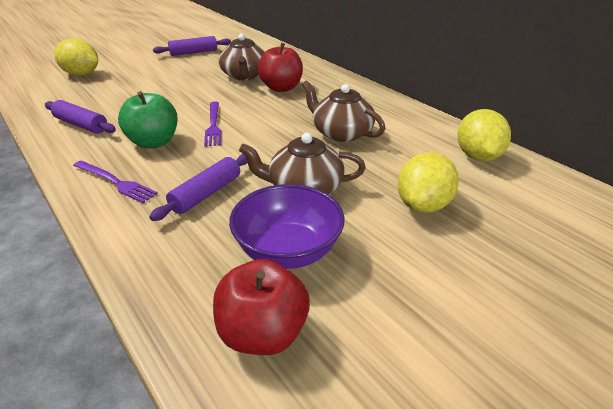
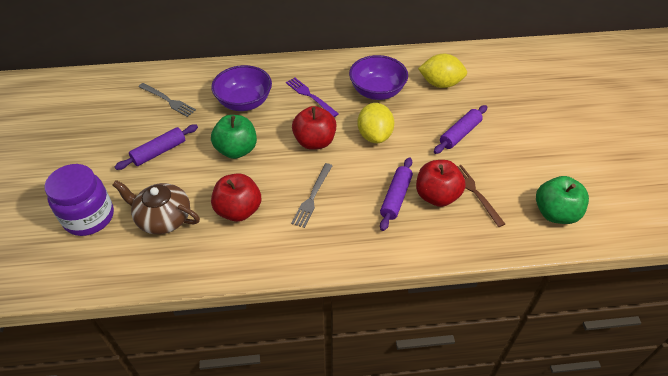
brown fork: 0 -> 1
brown teapot: 3 -> 1
green apple: 1 -> 2
grey fork: 0 -> 2
purple bowl: 1 -> 2
purple fork: 2 -> 1
purple jar: 0 -> 1
red apple: 2 -> 3
yellow lemon: 3 -> 2

